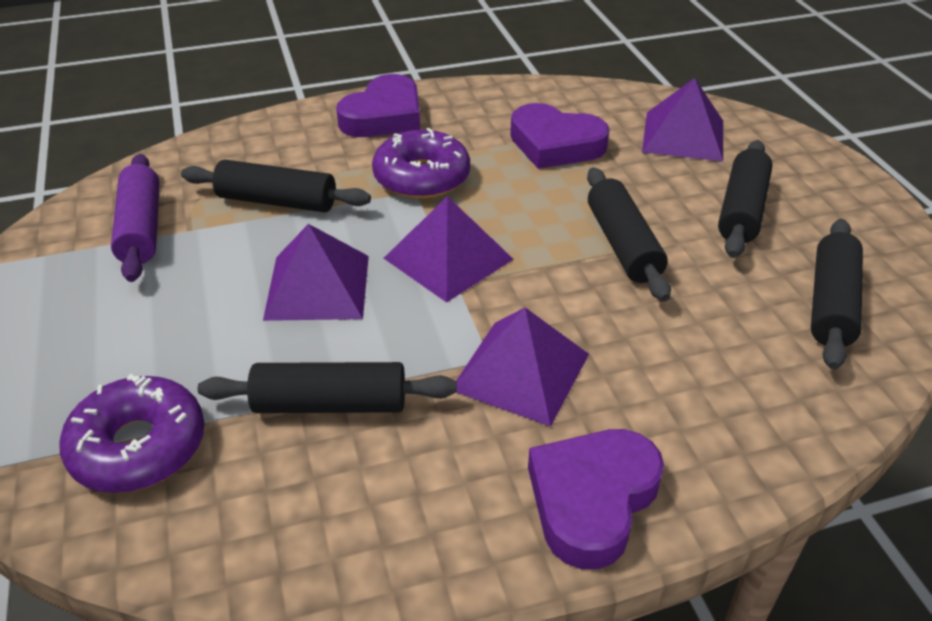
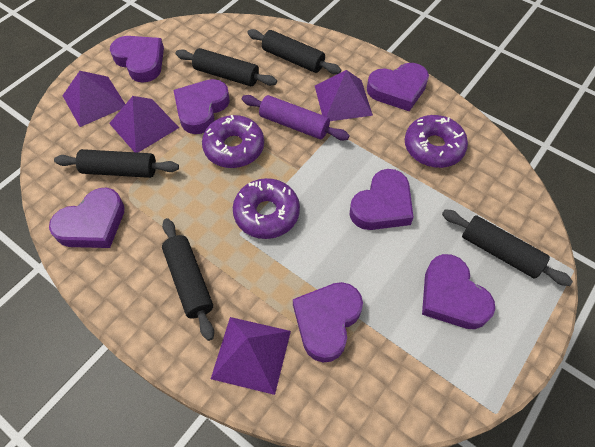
purple donut: 2 -> 3
purple heart: 3 -> 7

